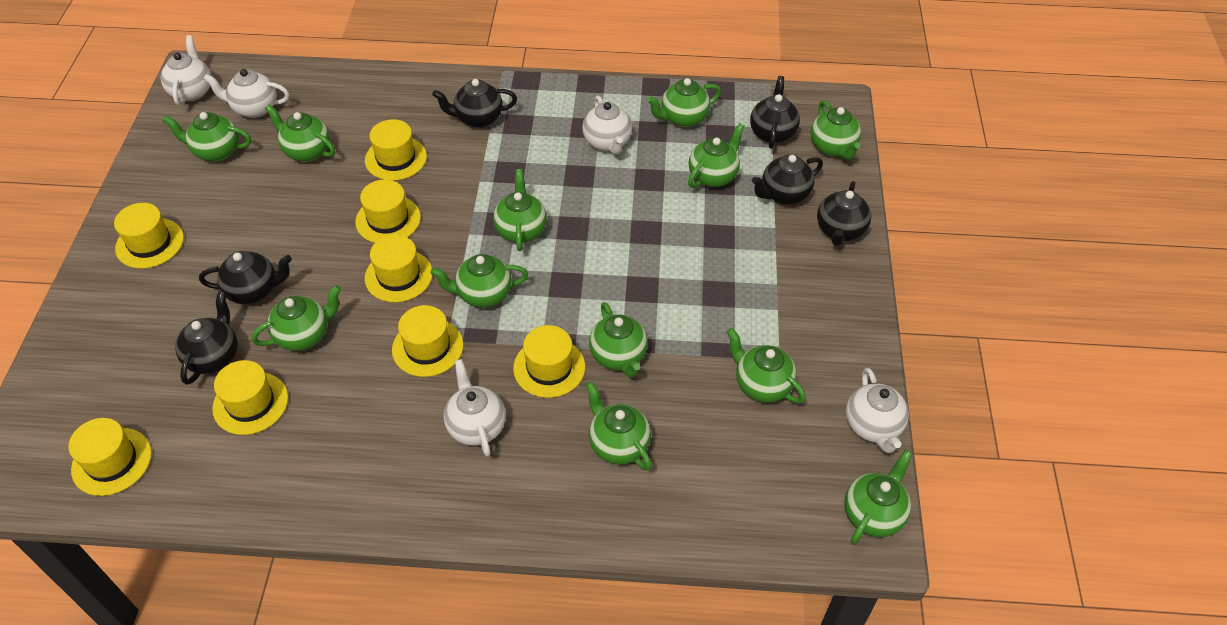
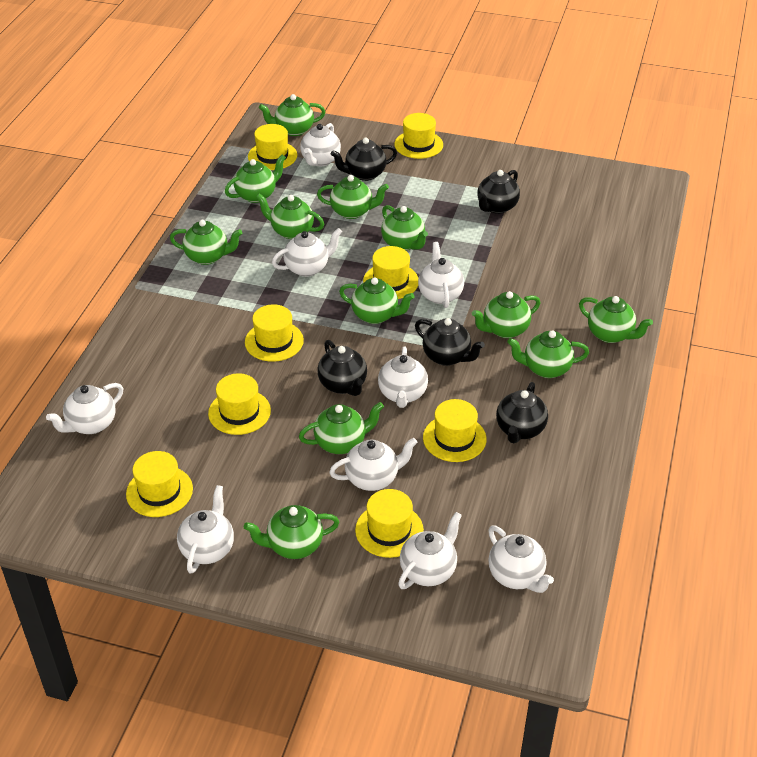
black teapot: 6 -> 5
white teapot: 5 -> 9

